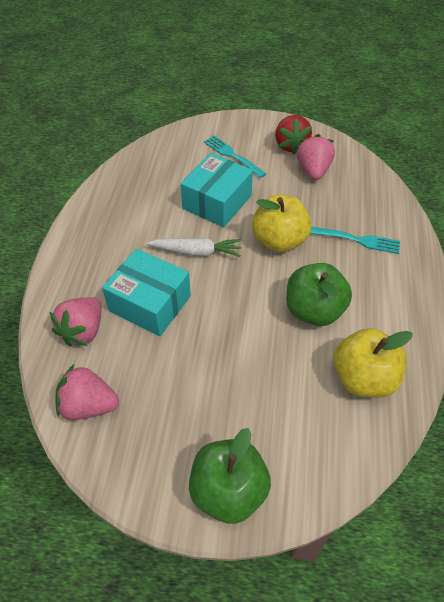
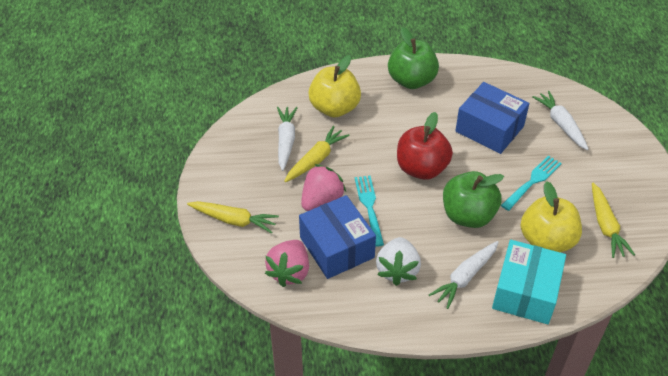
blue box: 0 -> 2
pink strawberry: 3 -> 2
red apple: 0 -> 1
red strawberry: 1 -> 0
turquoise box: 2 -> 1
white carrot: 1 -> 3
white strawberry: 0 -> 1
yellow carrot: 0 -> 3

